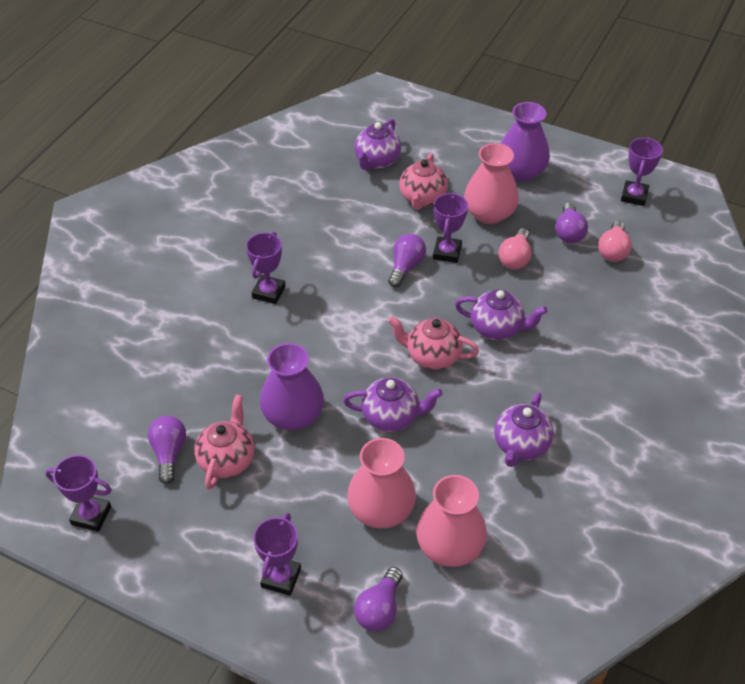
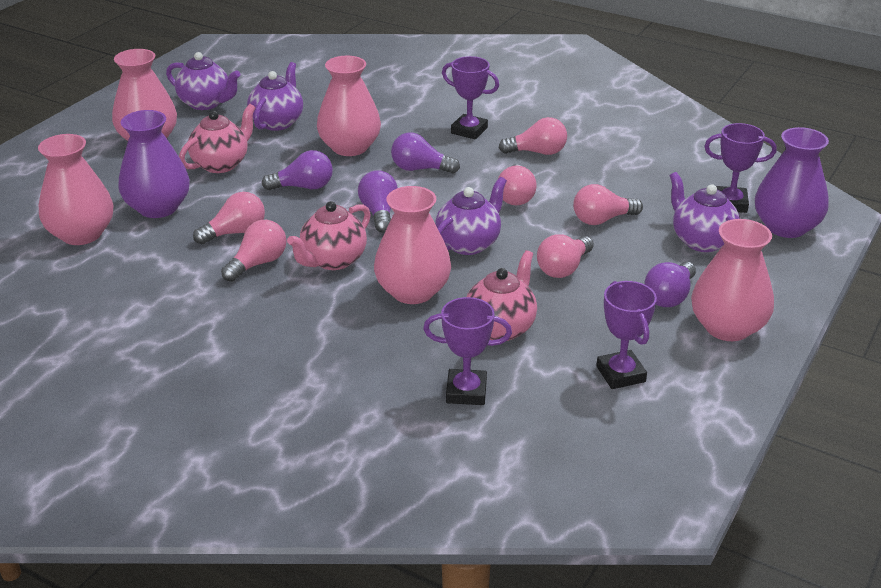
pink light bulb: 2 -> 6
pink vase: 3 -> 5
purple trophy: 5 -> 4

